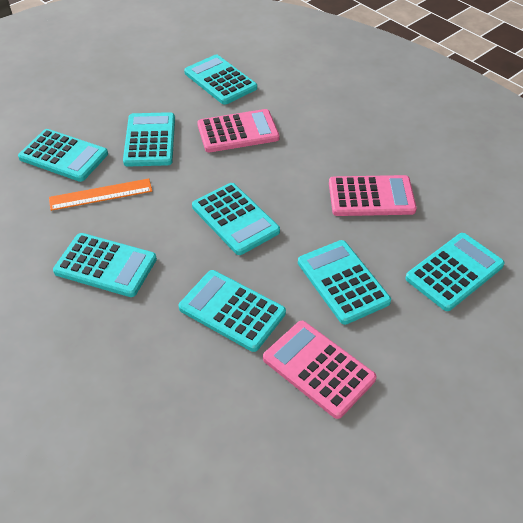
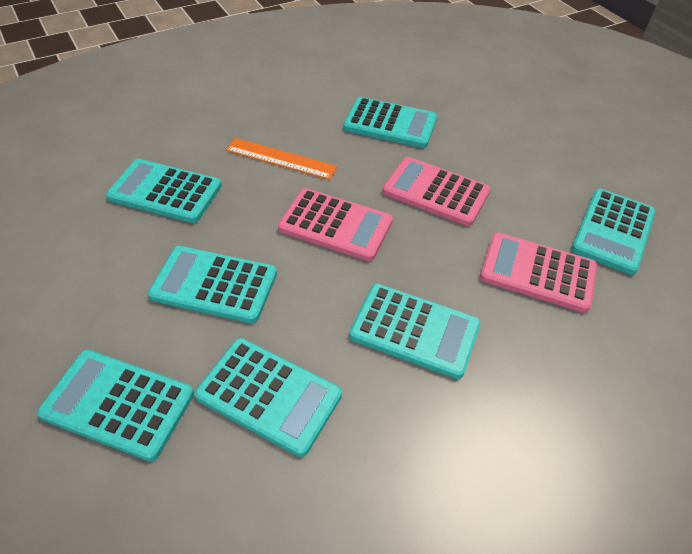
turquoise calculator: 8 -> 7

